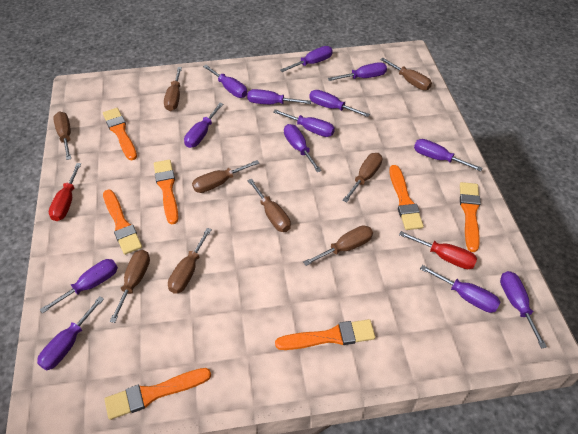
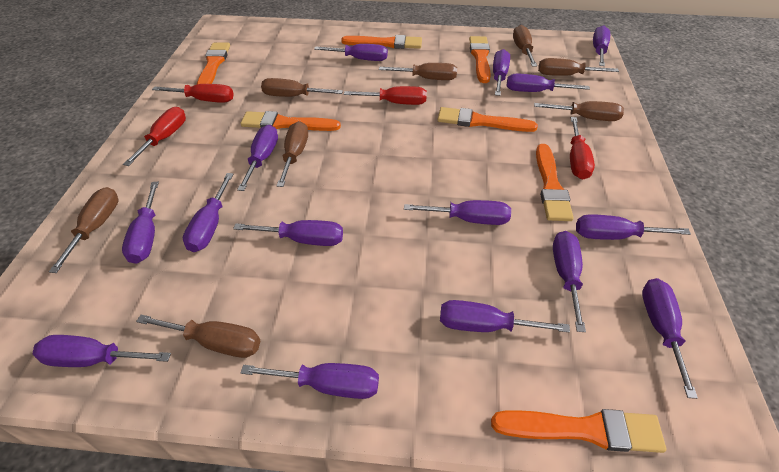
brown screwdriver: 9 -> 8
purple screwdriver: 13 -> 15
red screwdriver: 2 -> 4

